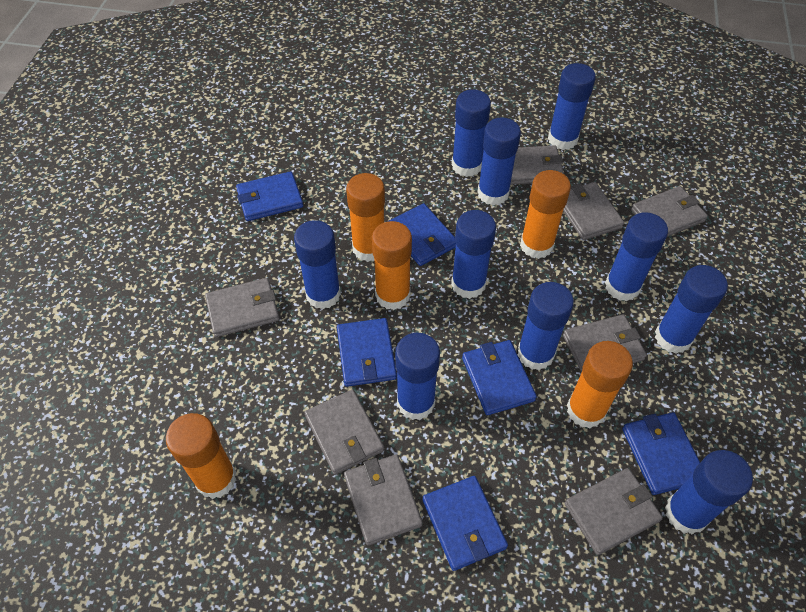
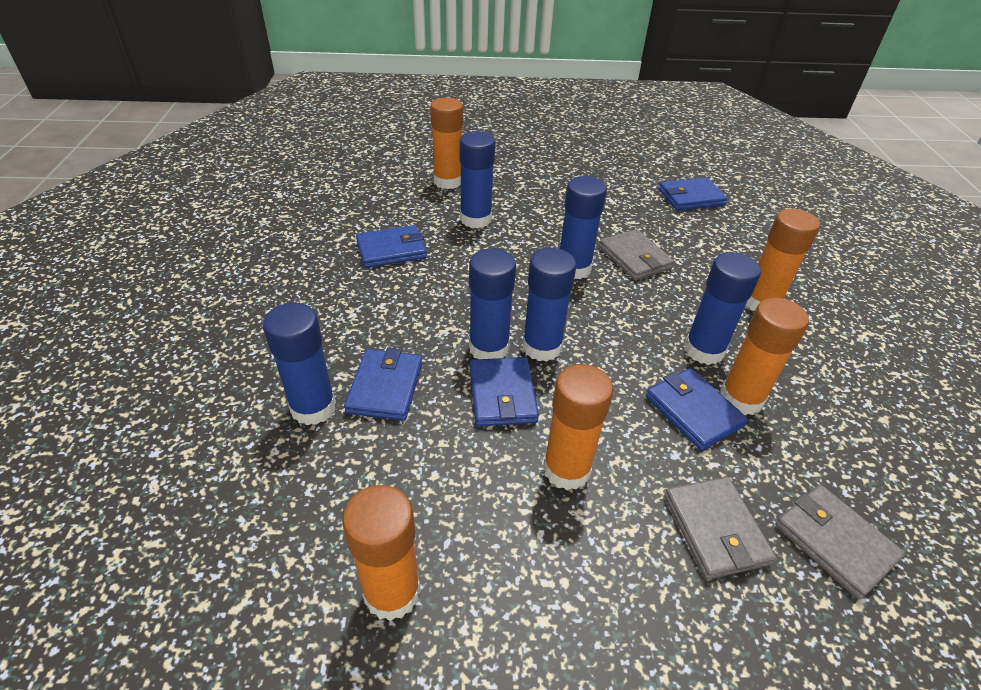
blue glue stick: 10 -> 6
blue wallet: 6 -> 5
grey wallet: 8 -> 3

